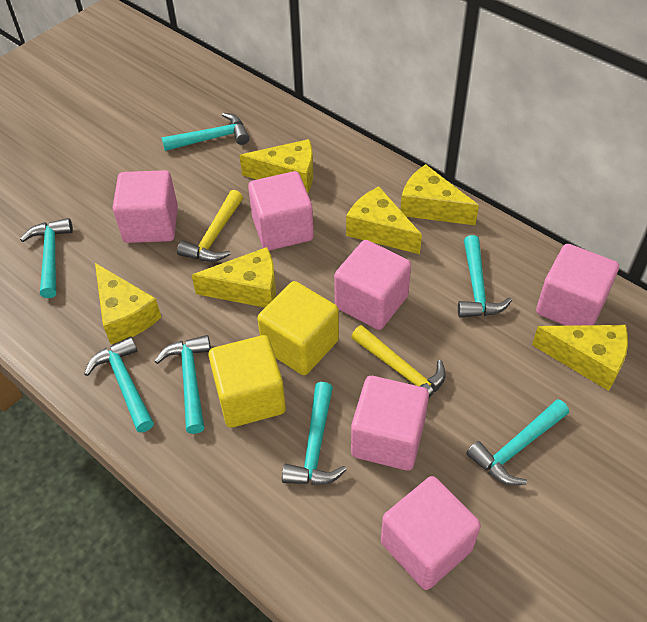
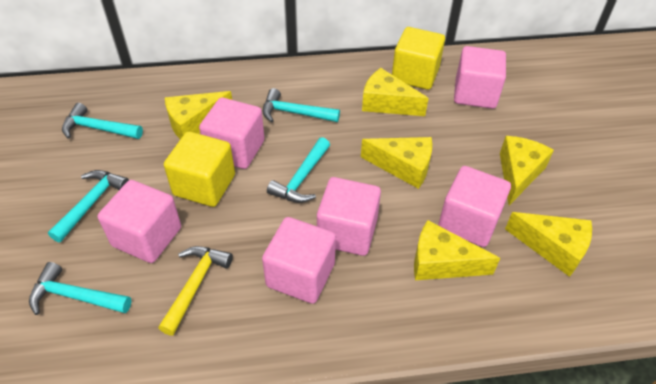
turquoise hammer: 7 -> 5
yellow hammer: 2 -> 1

